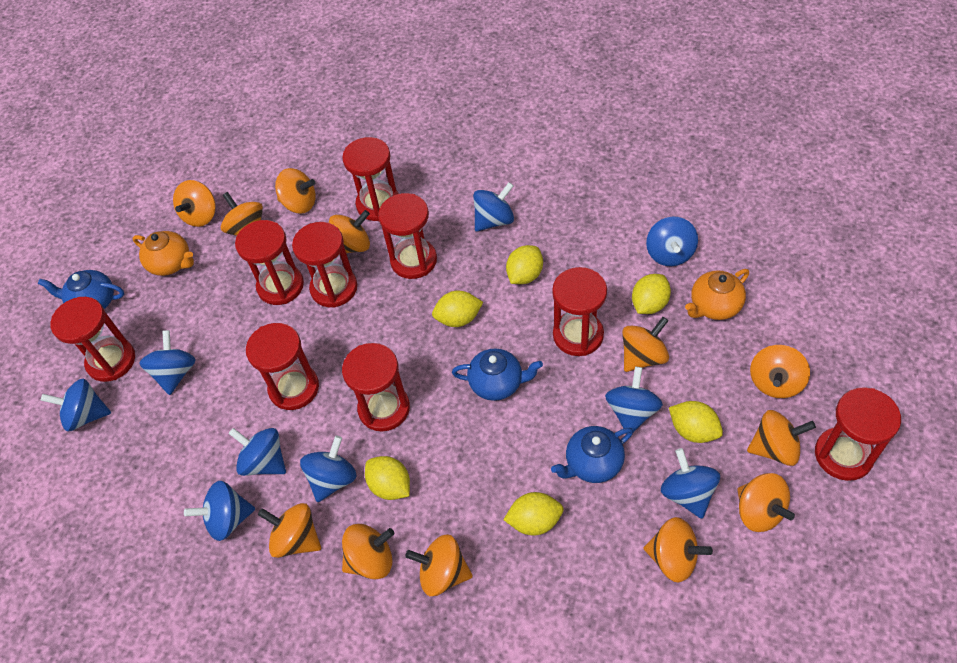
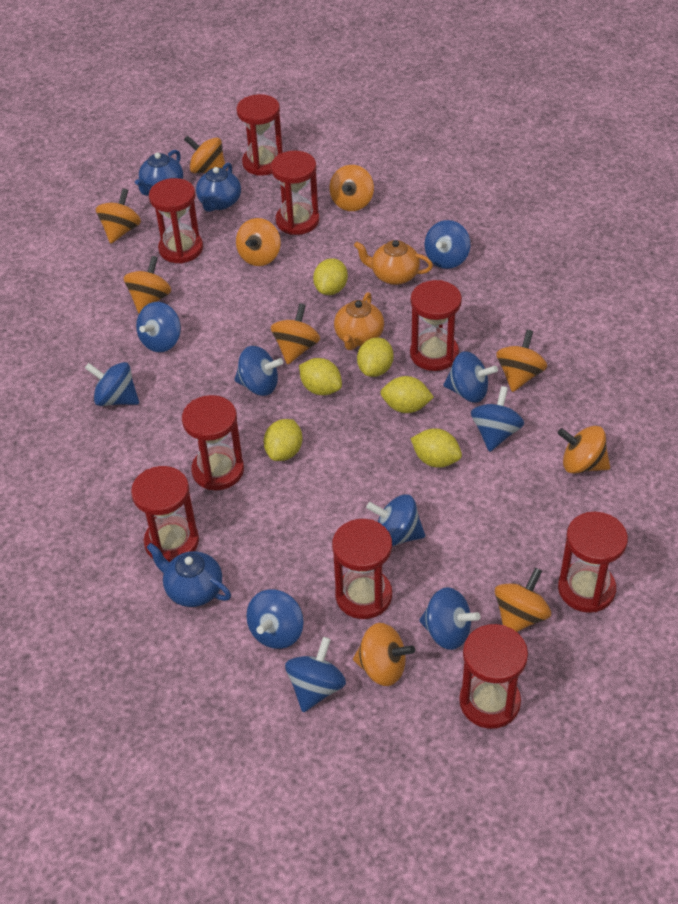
blue spinning top: 9 -> 10
orange spinning top: 12 -> 10

